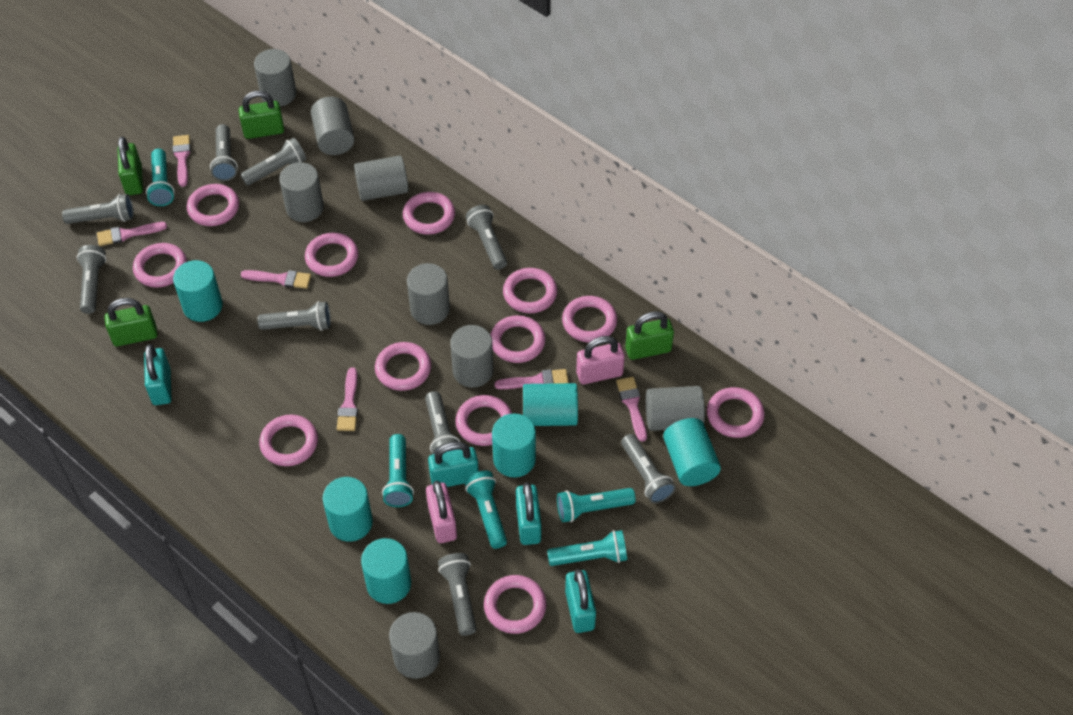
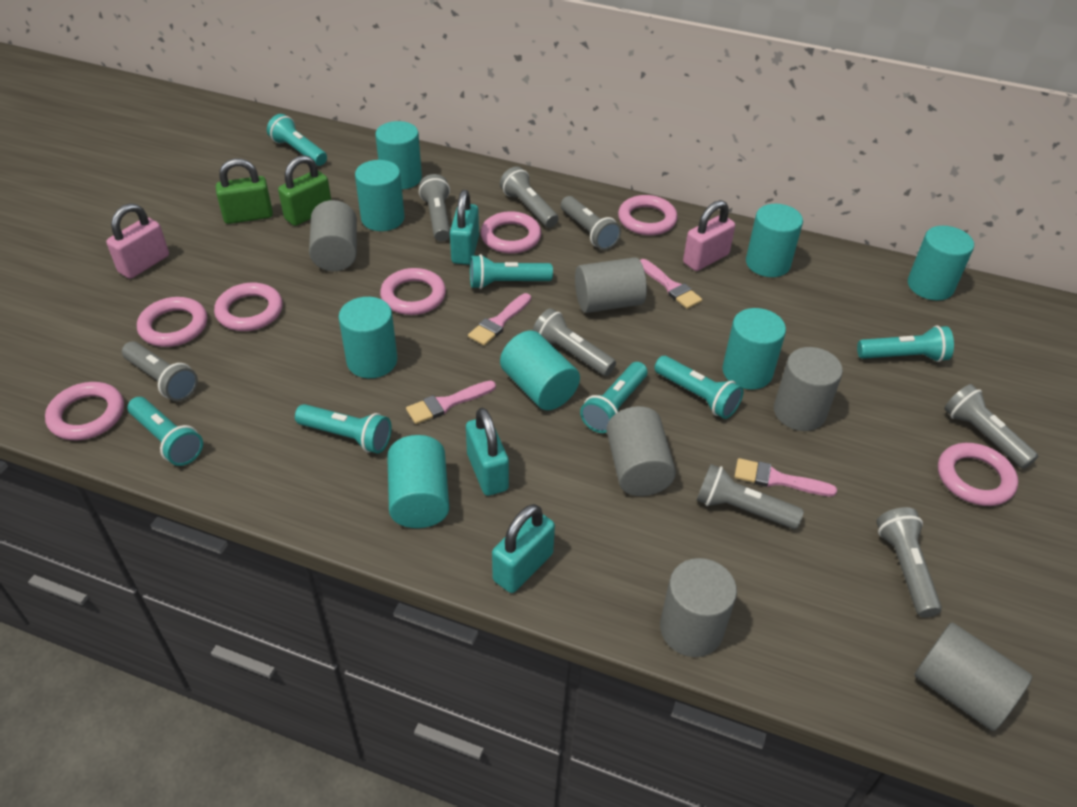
green padlock: 4 -> 2
grey cylinder: 8 -> 6
grey flashlight: 9 -> 8
pink brush: 6 -> 4
pink ring: 12 -> 7
turquoise cylinder: 6 -> 8
turquoise flashlight: 5 -> 7
turquoise padlock: 4 -> 3

